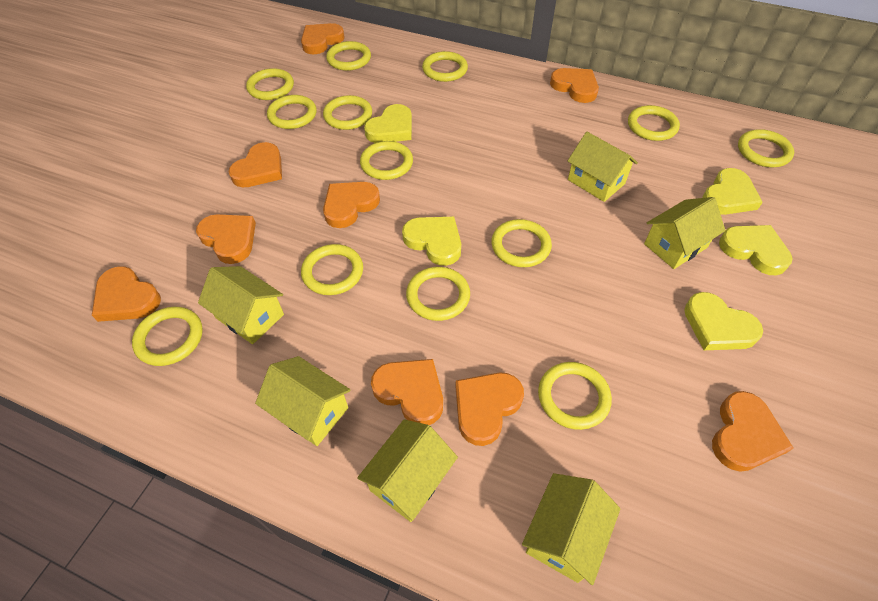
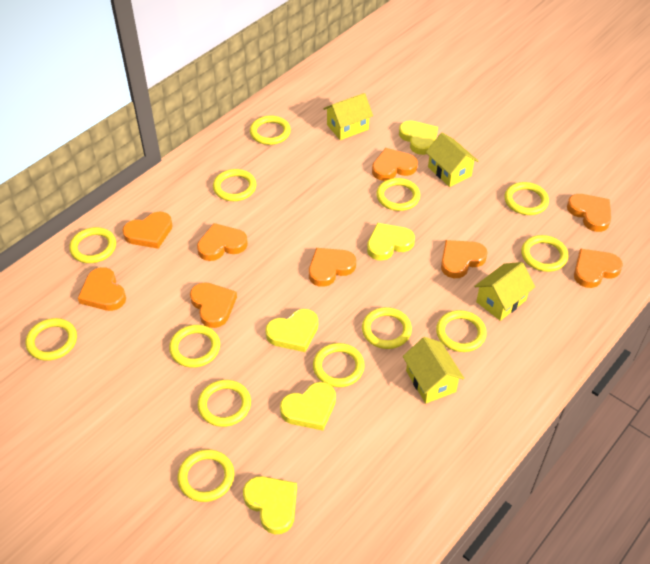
yellow house: 6 -> 4

